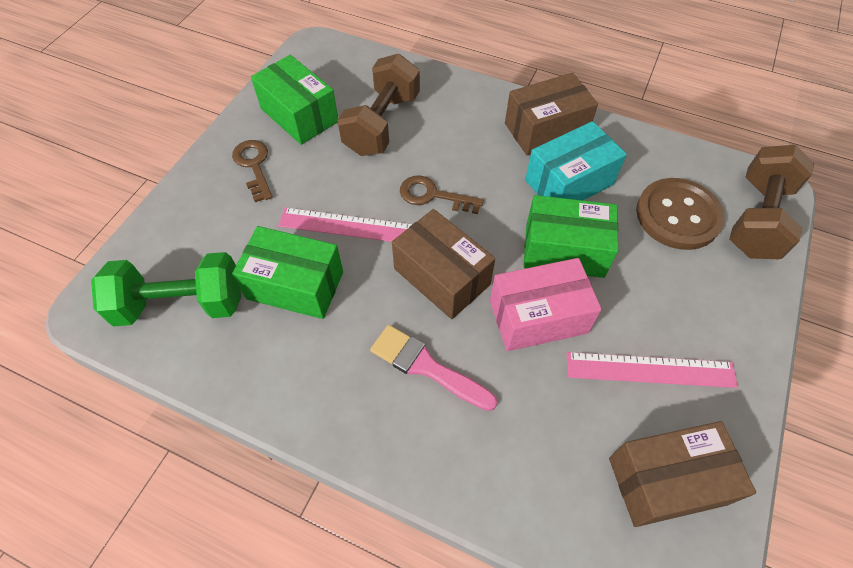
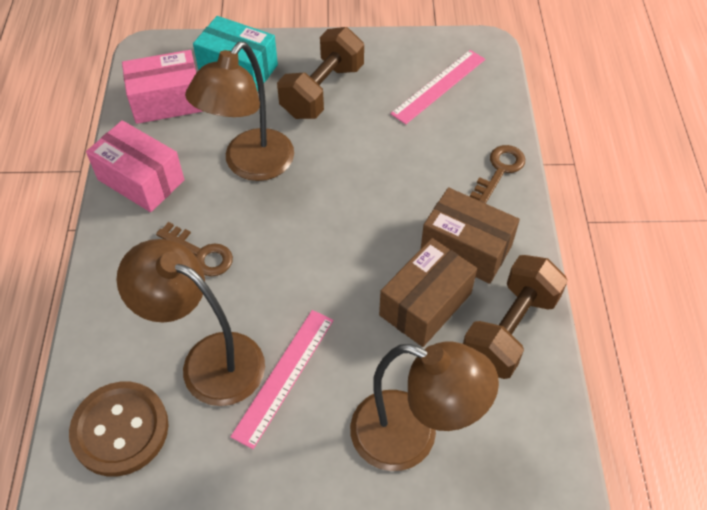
brown box: 3 -> 2
brown lamp: 0 -> 3
green box: 3 -> 0
green dumbbell: 1 -> 0
pink box: 1 -> 2
pink brush: 1 -> 0

